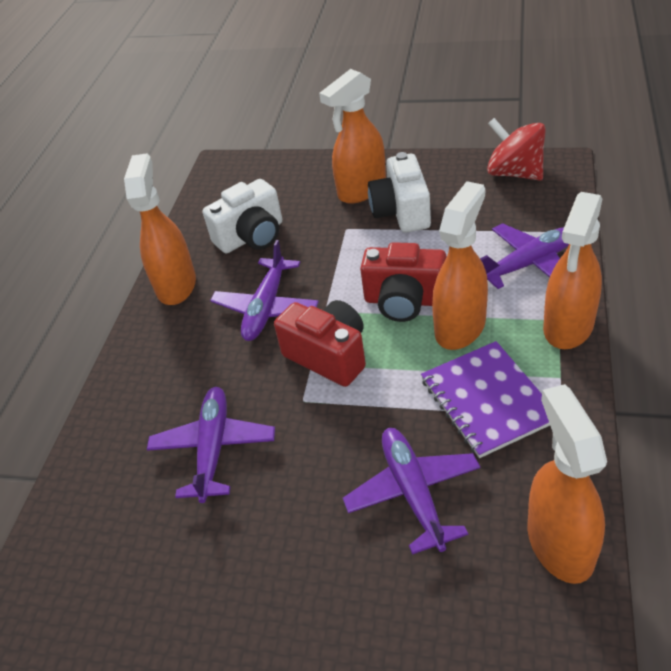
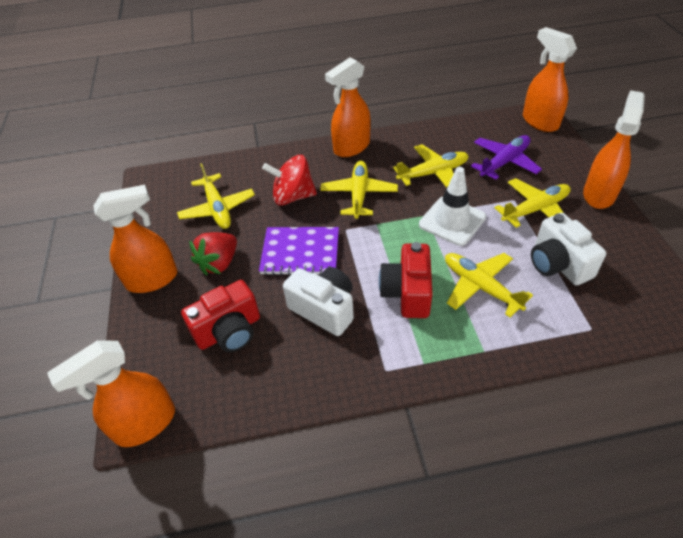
purple plane: 4 -> 1
red strawberry: 0 -> 1
white traffic cone: 0 -> 1
yellow plane: 0 -> 5

